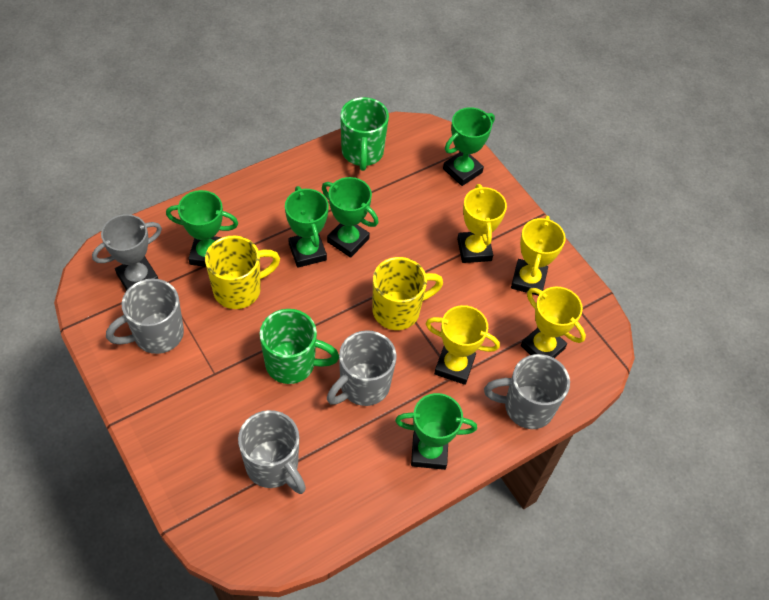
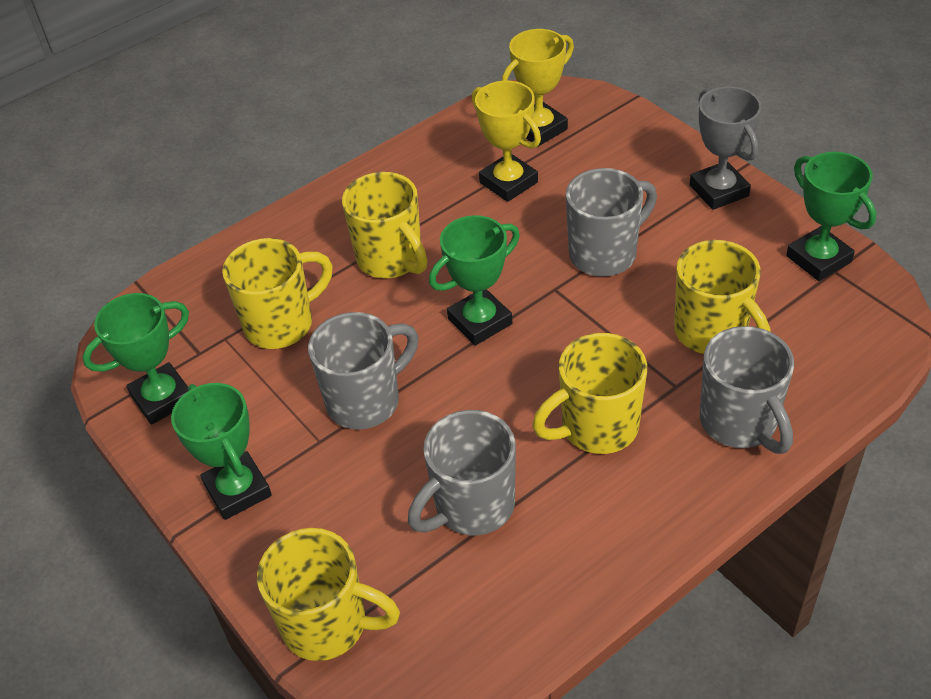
green mug: 2 -> 0
green trophy: 5 -> 4
yellow mug: 2 -> 5
yellow trophy: 4 -> 2

